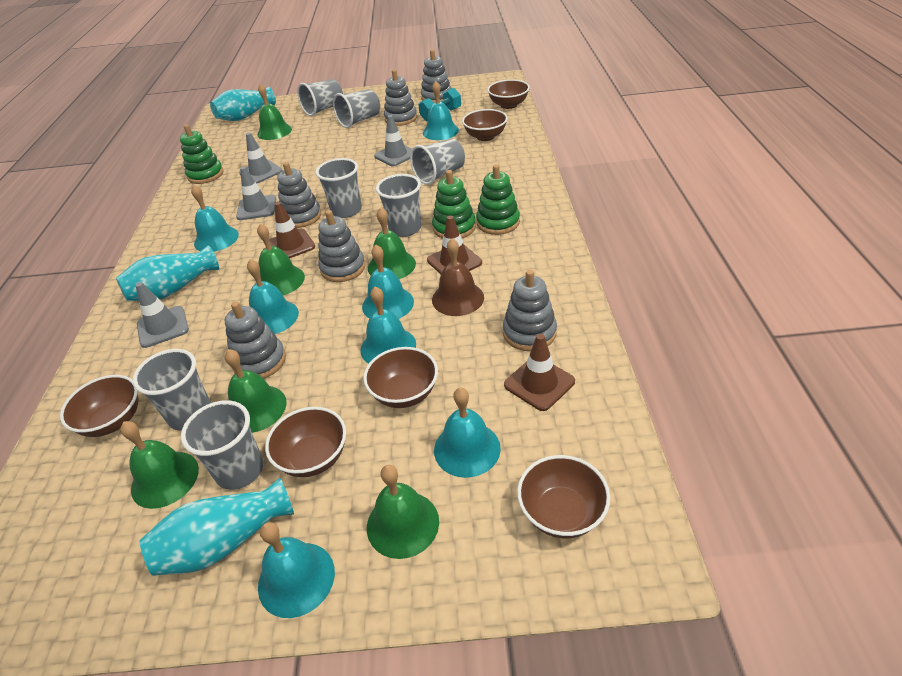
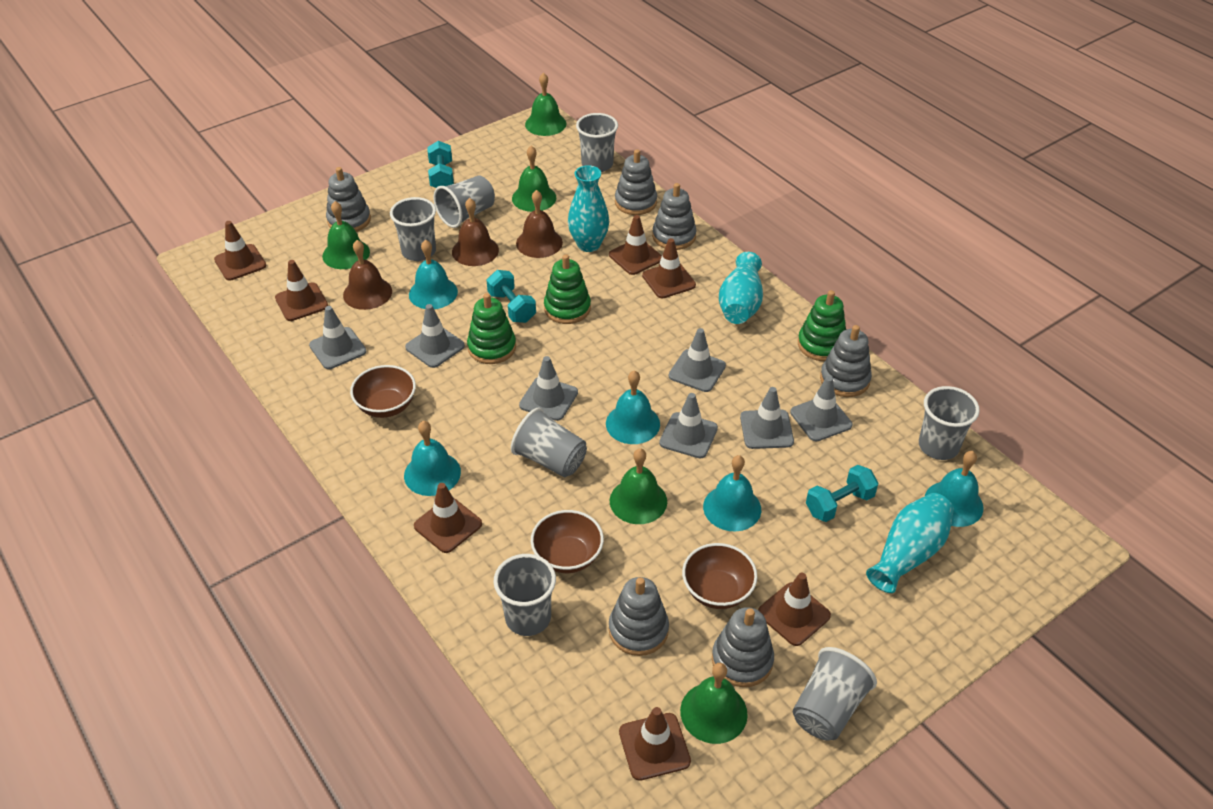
brown bell: 1 -> 3
brown bowl: 6 -> 3
brown traffic cone: 3 -> 7
green bell: 6 -> 5
grey traffic cone: 4 -> 7
turquoise bell: 7 -> 5
turquoise dumbbell: 1 -> 3

